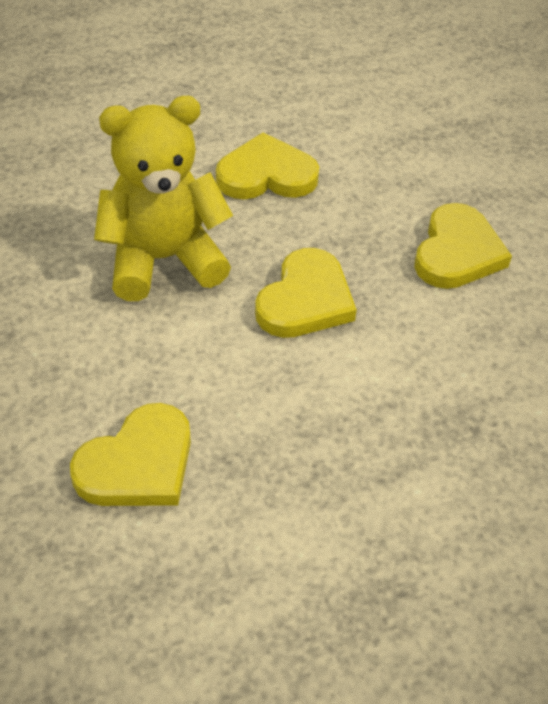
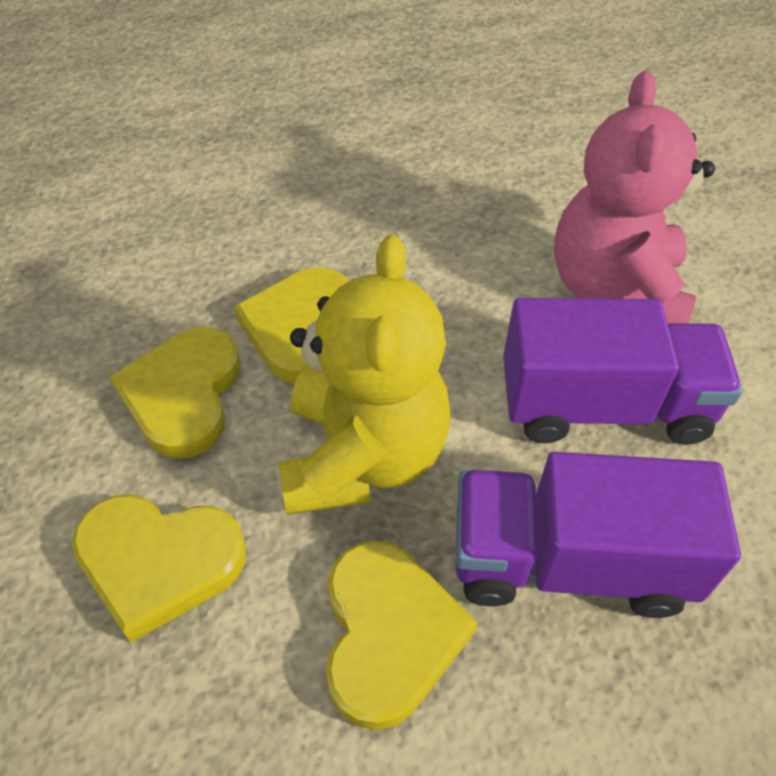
pink teddy bear: 0 -> 1
purple truck: 0 -> 2

